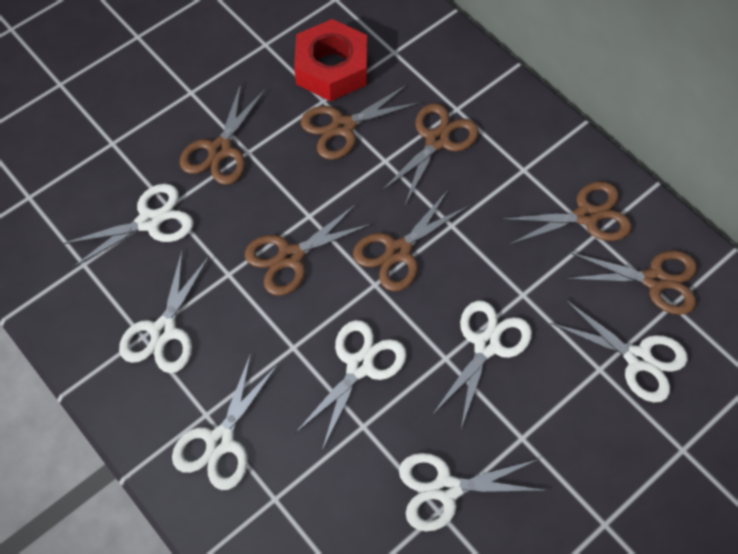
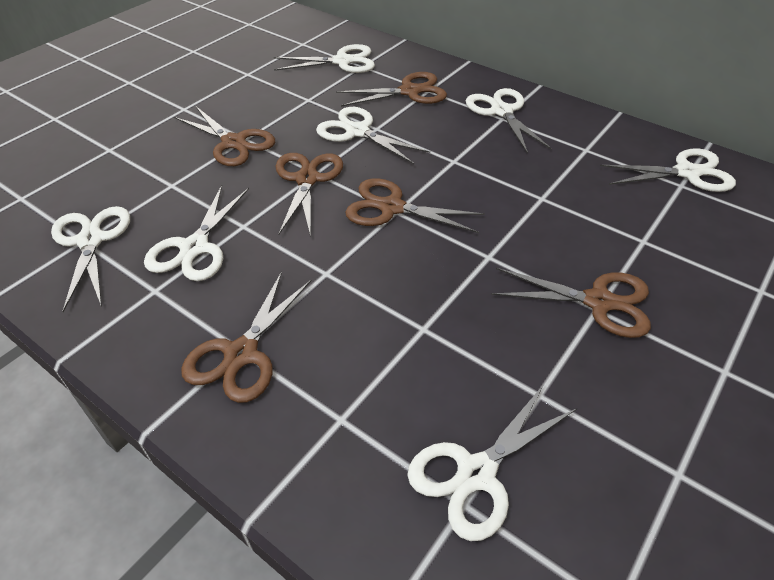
brown scissors: 7 -> 6
red nut: 1 -> 0

